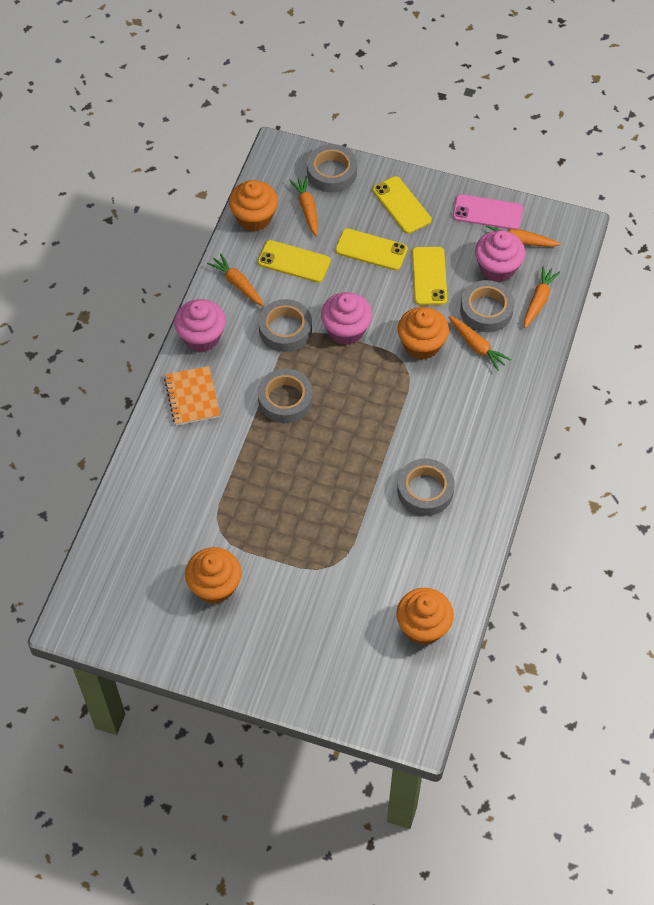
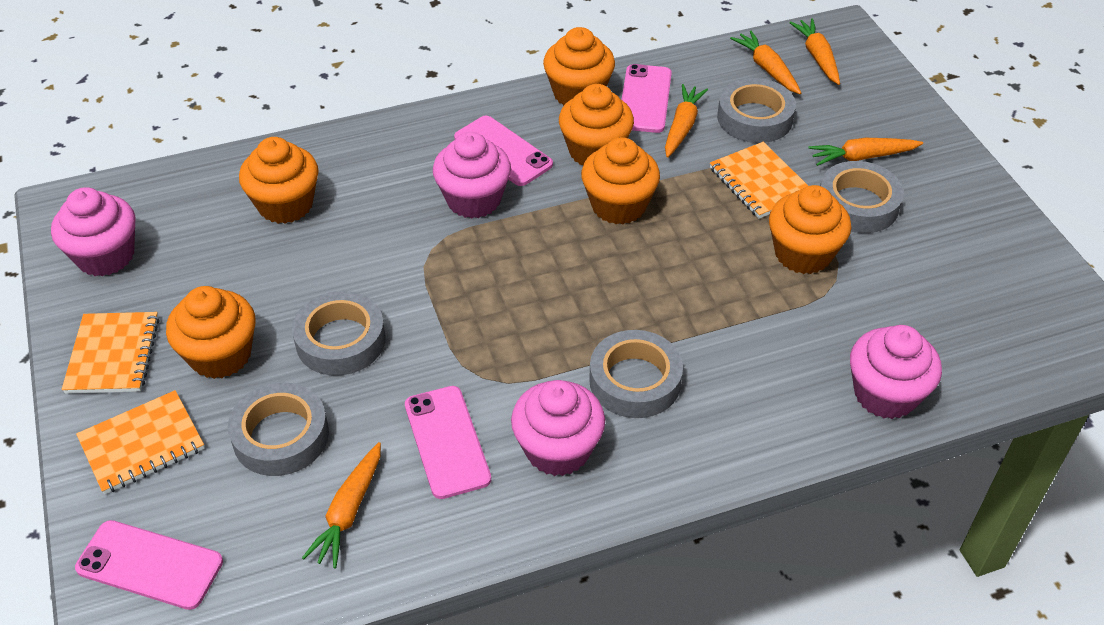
orange cupcake: 4 -> 6
orange notebook: 1 -> 3
pink cupcake: 3 -> 4
pink phone: 1 -> 4
yellow phone: 4 -> 0

